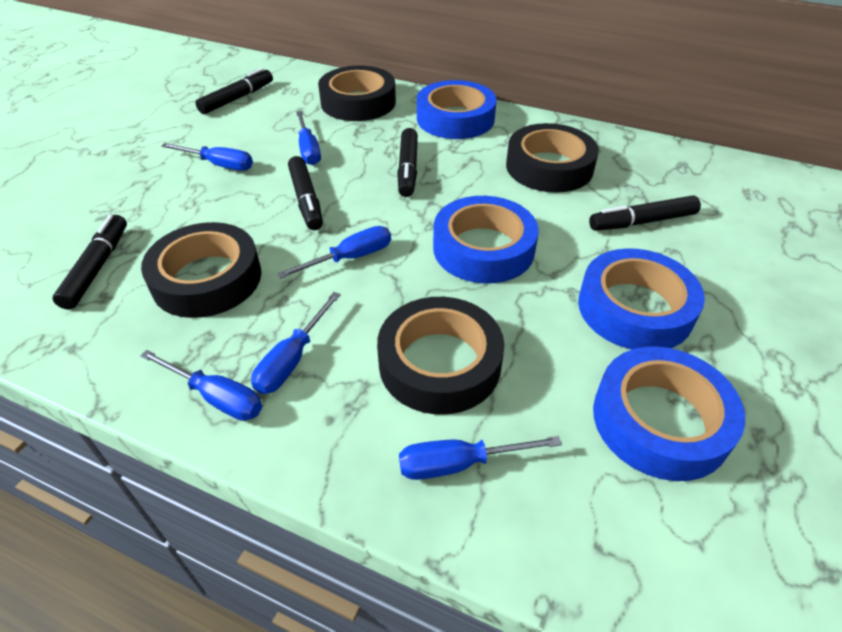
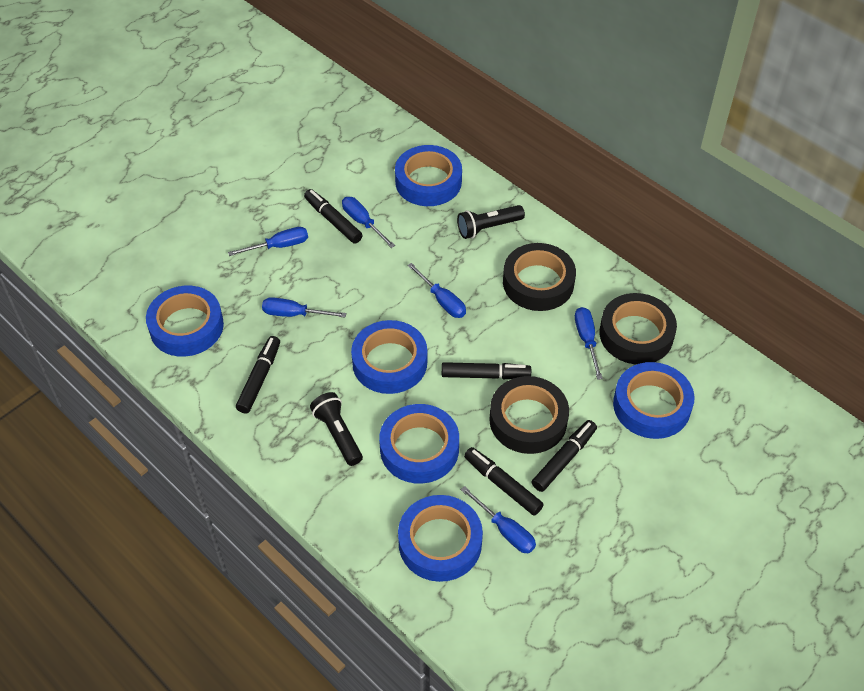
black flashlight: 0 -> 2
black tape: 4 -> 3
blue tape: 4 -> 6

